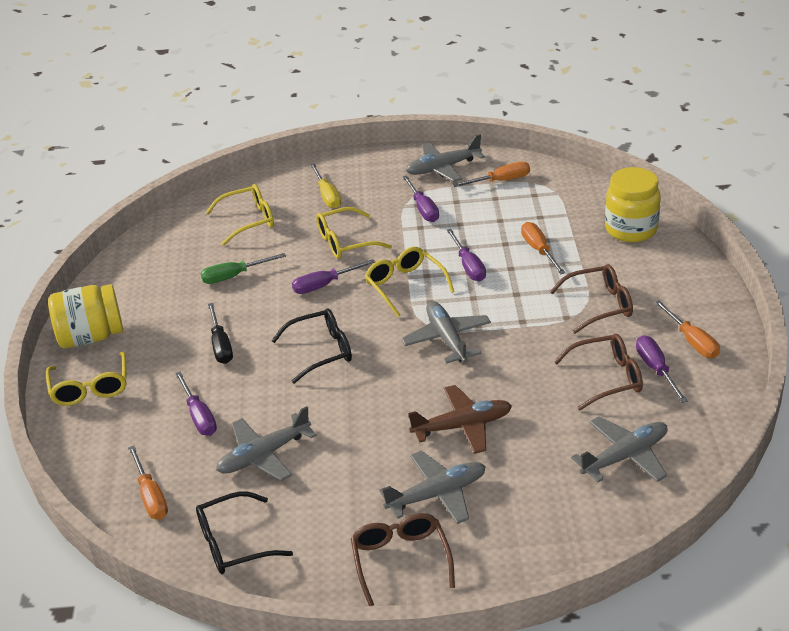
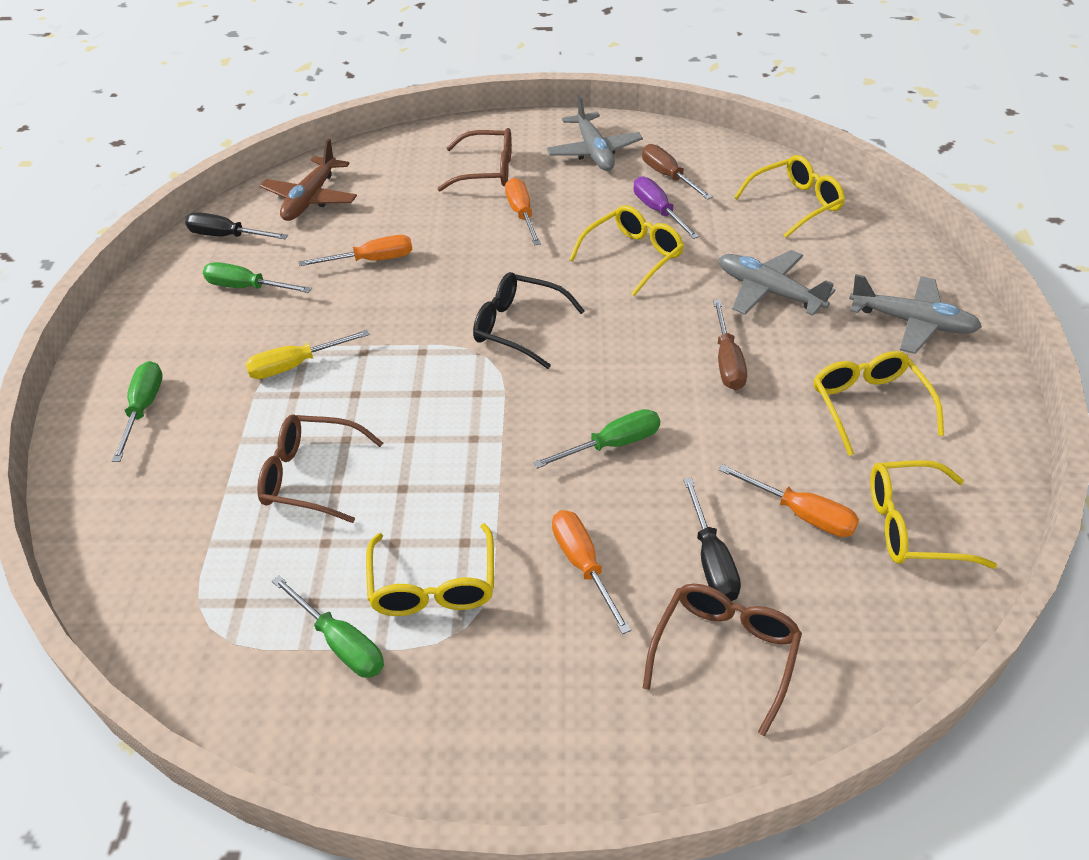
black glasses: 2 -> 1
black screwdriver: 1 -> 2
brown screwdriver: 0 -> 2
green screwdriver: 1 -> 4
grey plane: 5 -> 3
purple screwdriver: 5 -> 1
yellow glasses: 4 -> 5
yellow jar: 2 -> 0

